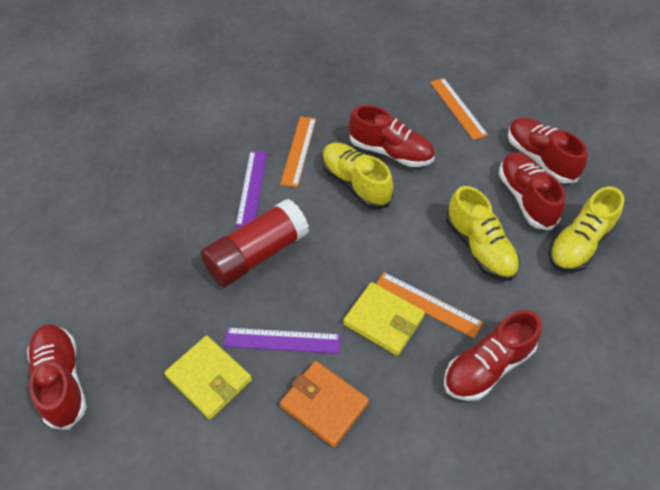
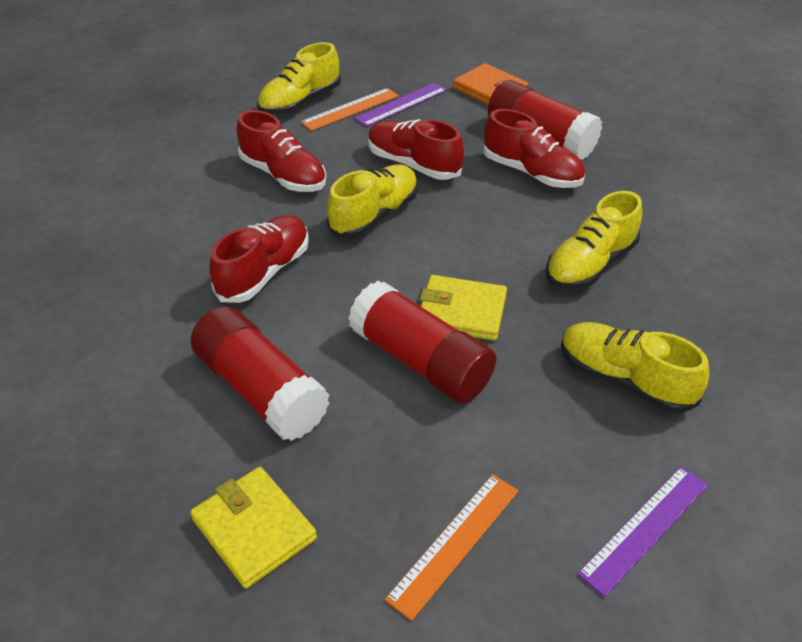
orange ruler: 3 -> 2
red glue stick: 1 -> 3
red shoe: 5 -> 4
yellow shoe: 3 -> 4

